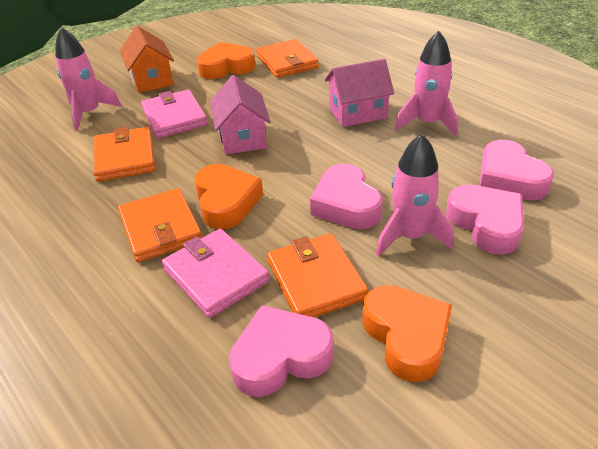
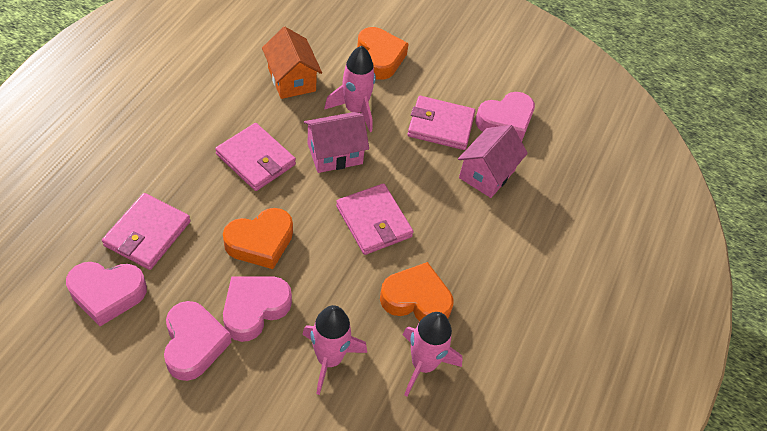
orange wallet: 4 -> 0
pink wallet: 2 -> 4

